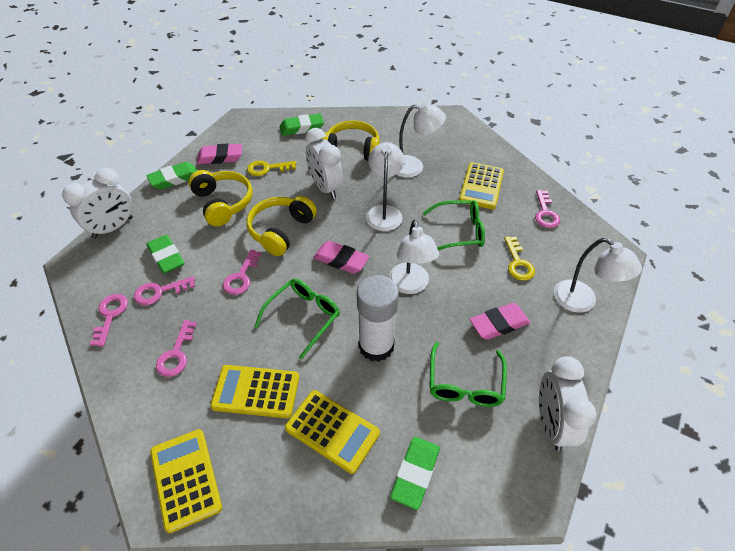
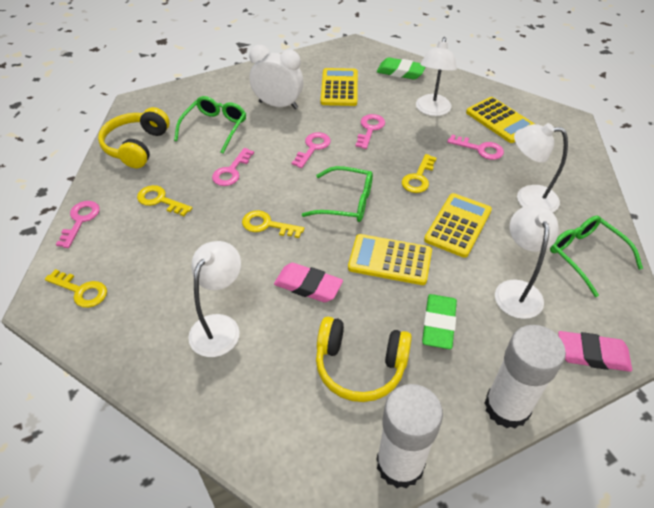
green eraser: 4 -> 2
pink eraser: 3 -> 2
white clock: 3 -> 1
white glue stick: 1 -> 2
yellow headphones: 3 -> 2
yellow key: 2 -> 4

